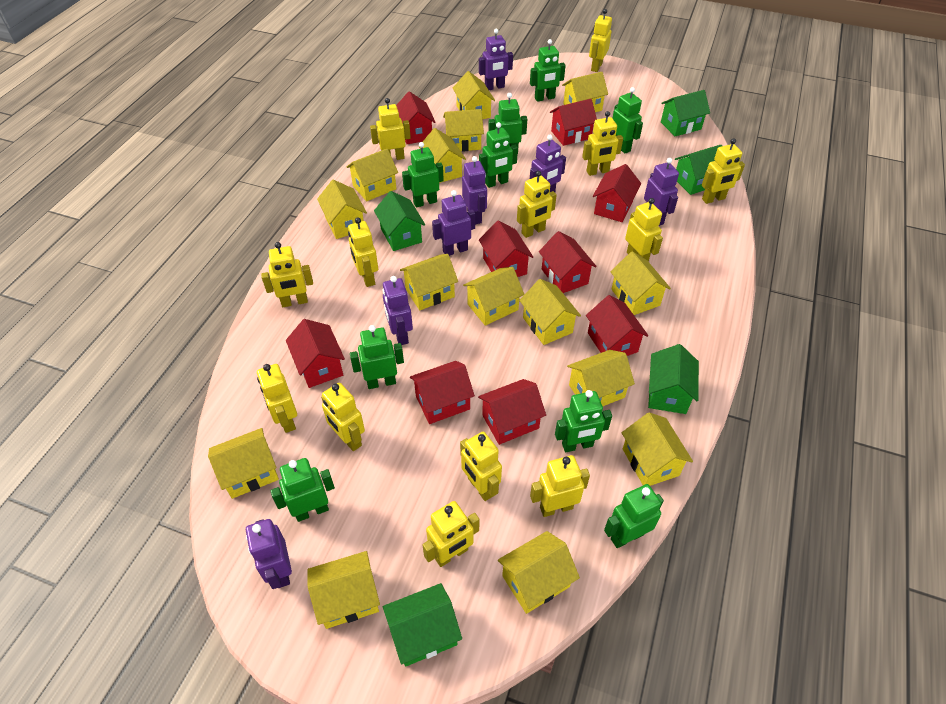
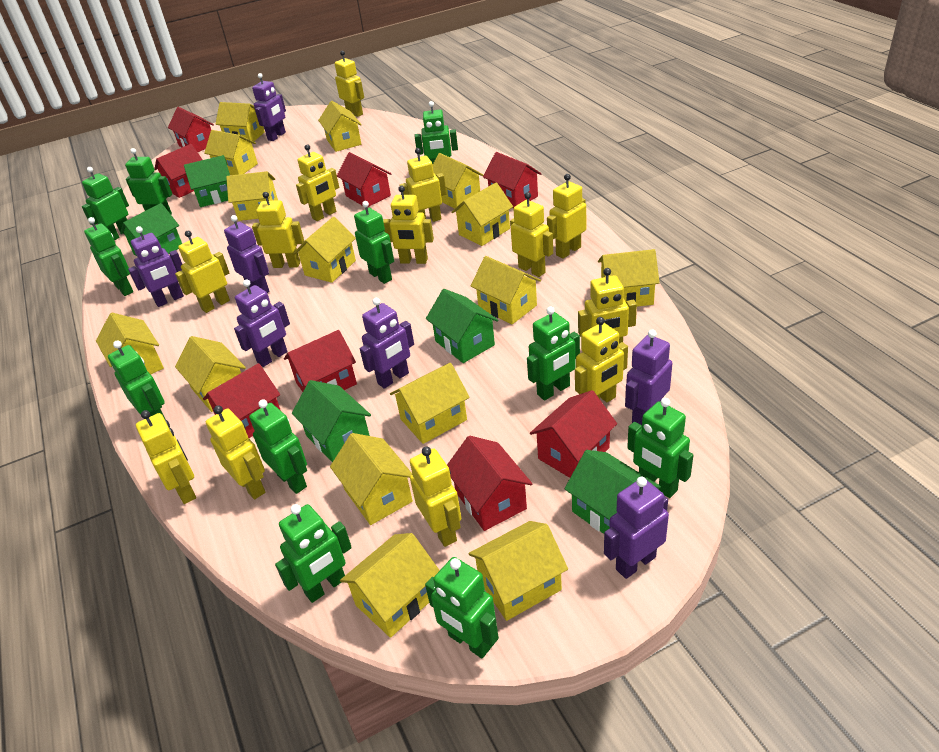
green robot: 9 -> 11
red house: 9 -> 8

